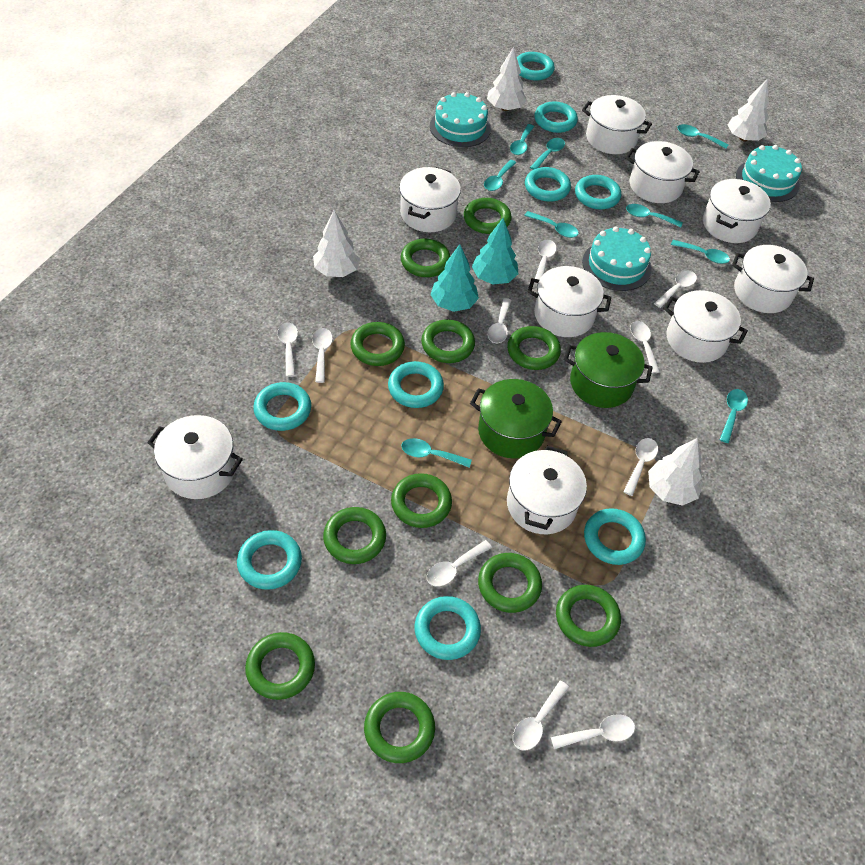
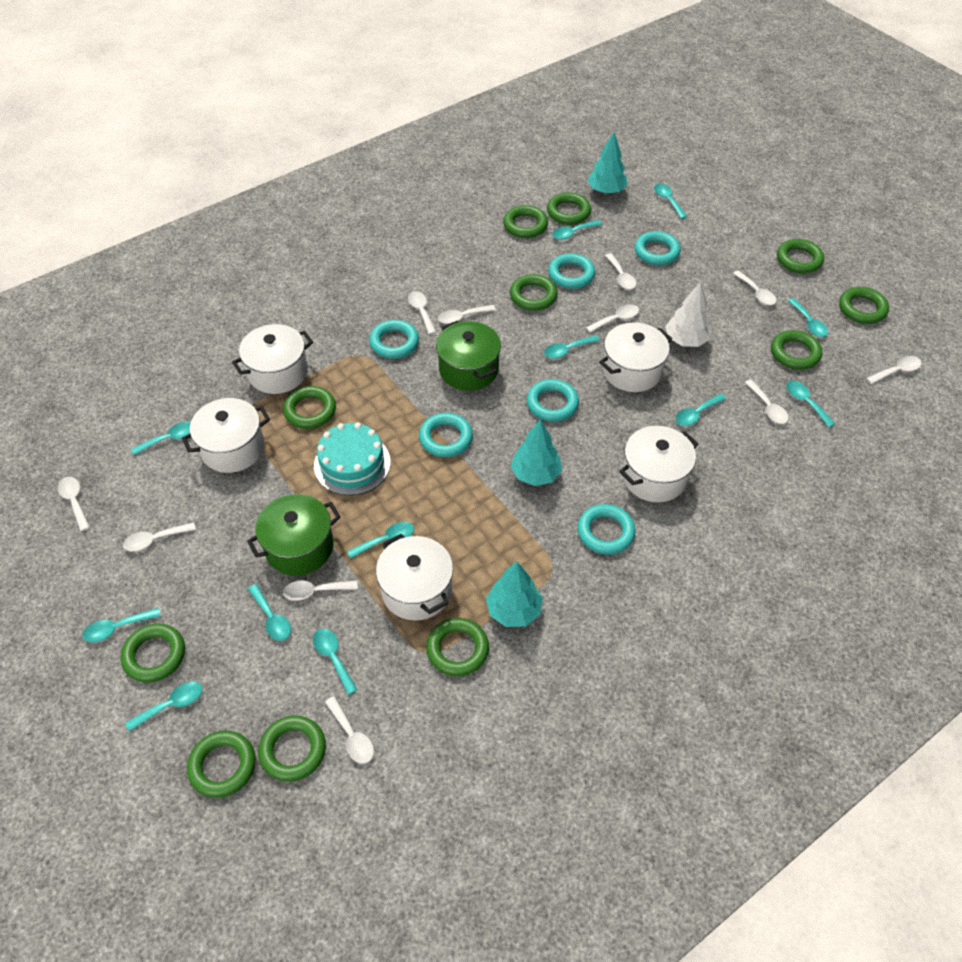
turquoise cake: 3 -> 1
turquoise ring: 9 -> 6
turquoise spoon: 9 -> 12
turquoise tree: 2 -> 3
white pot: 9 -> 5
white spoon: 10 -> 11
white tree: 4 -> 1

